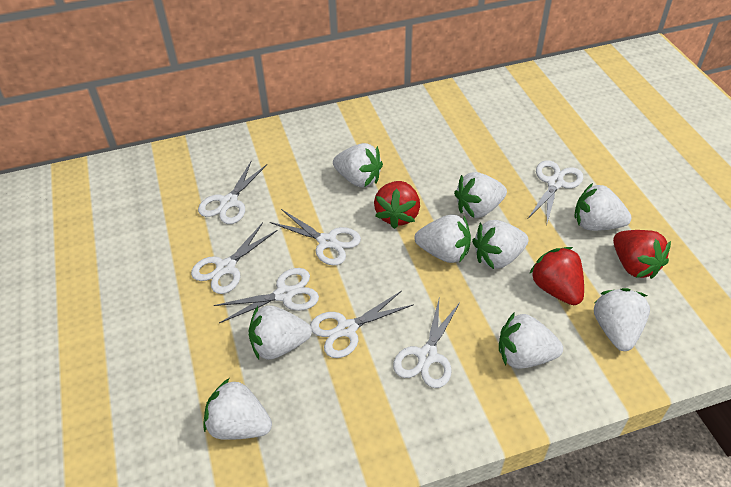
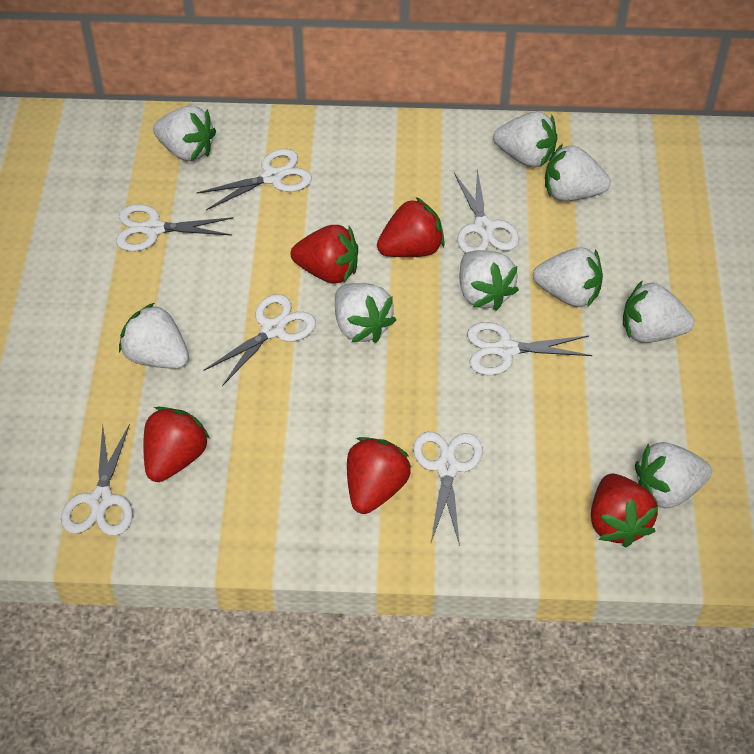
red strawberry: 3 -> 5

